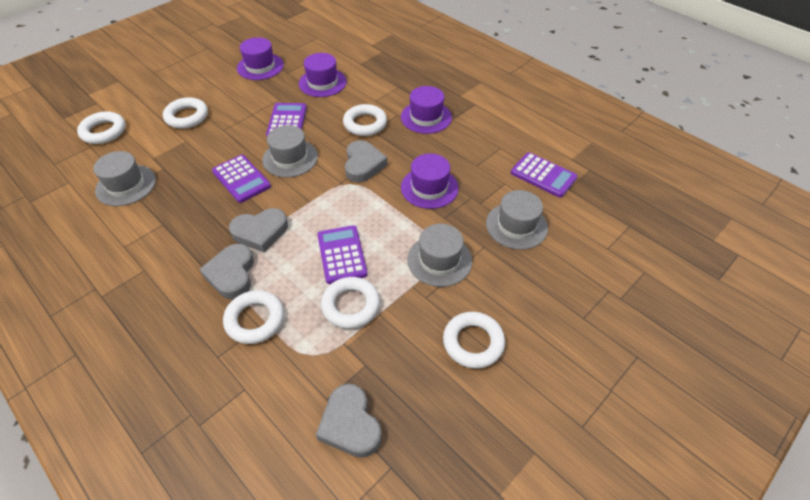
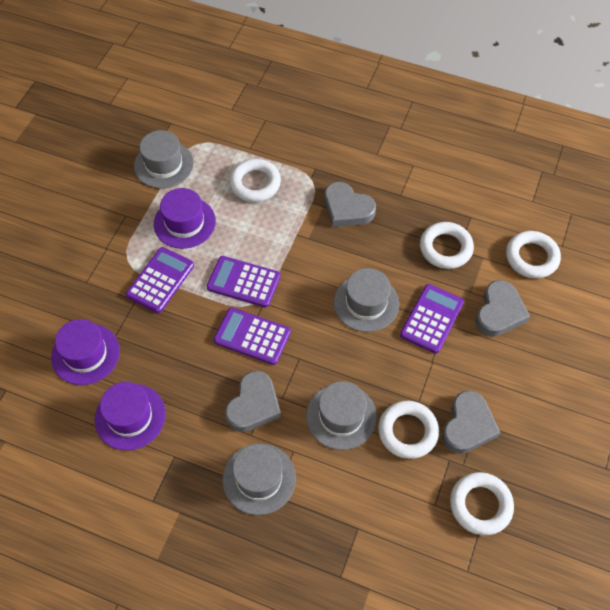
purple hat: 4 -> 3
white ring: 6 -> 5

